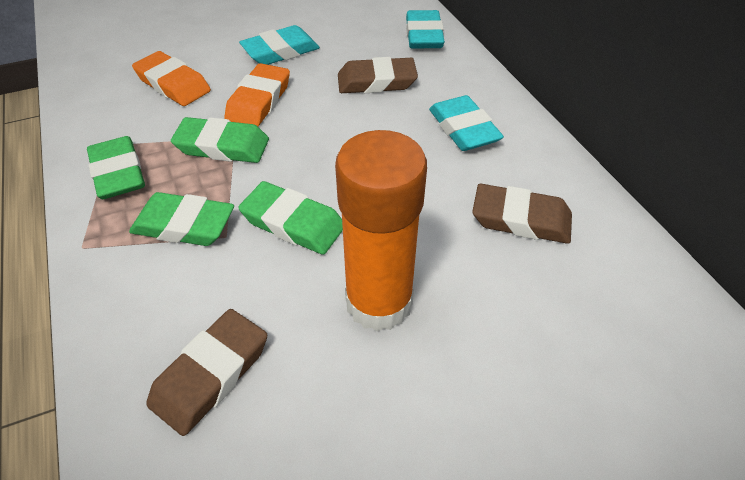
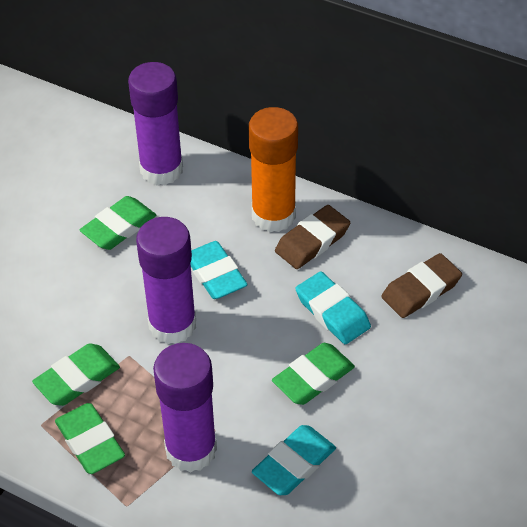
brown eraser: 3 -> 2
orange eraser: 2 -> 0
purple glue stick: 0 -> 3

